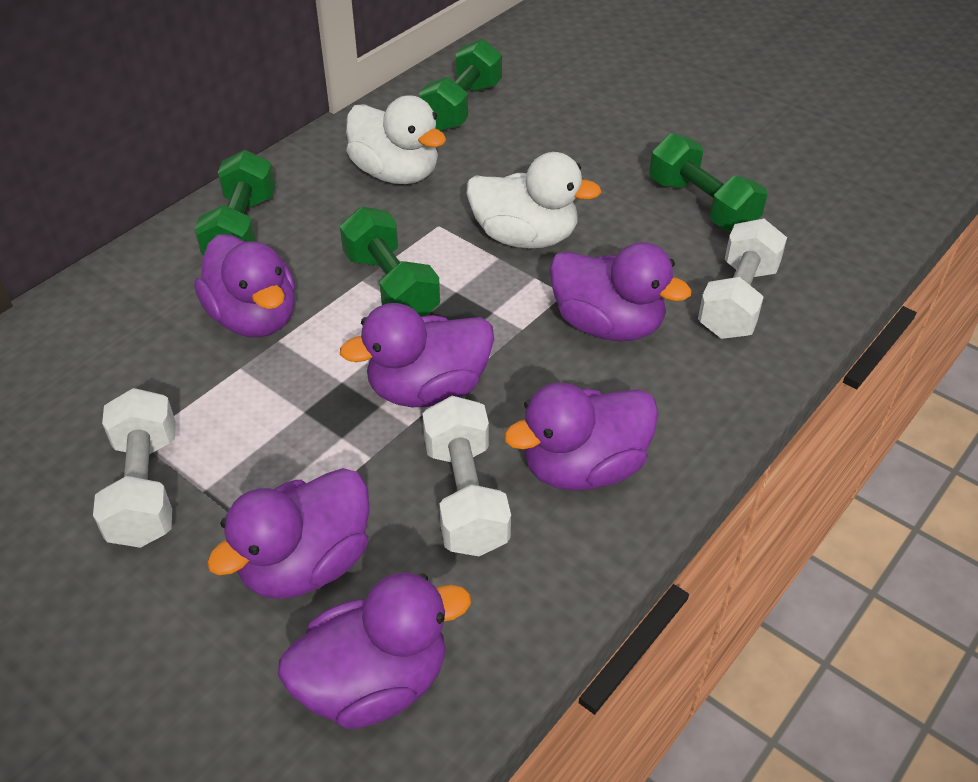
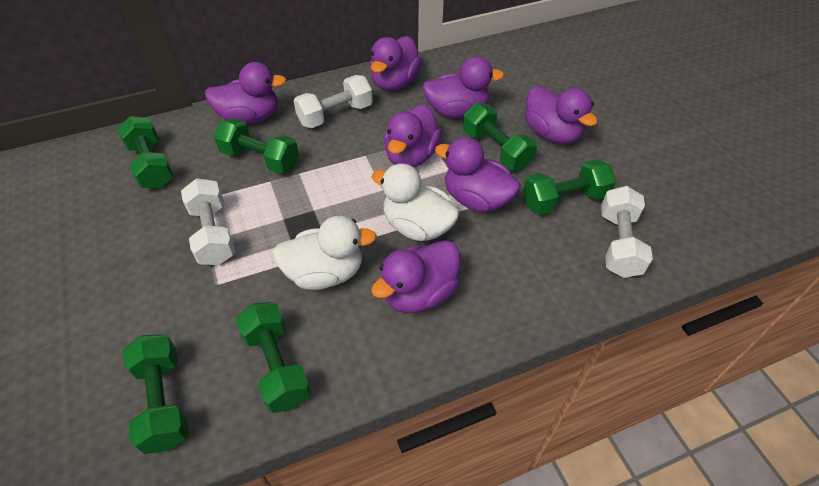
green dumbbell: 4 -> 6
purple duck: 6 -> 7

